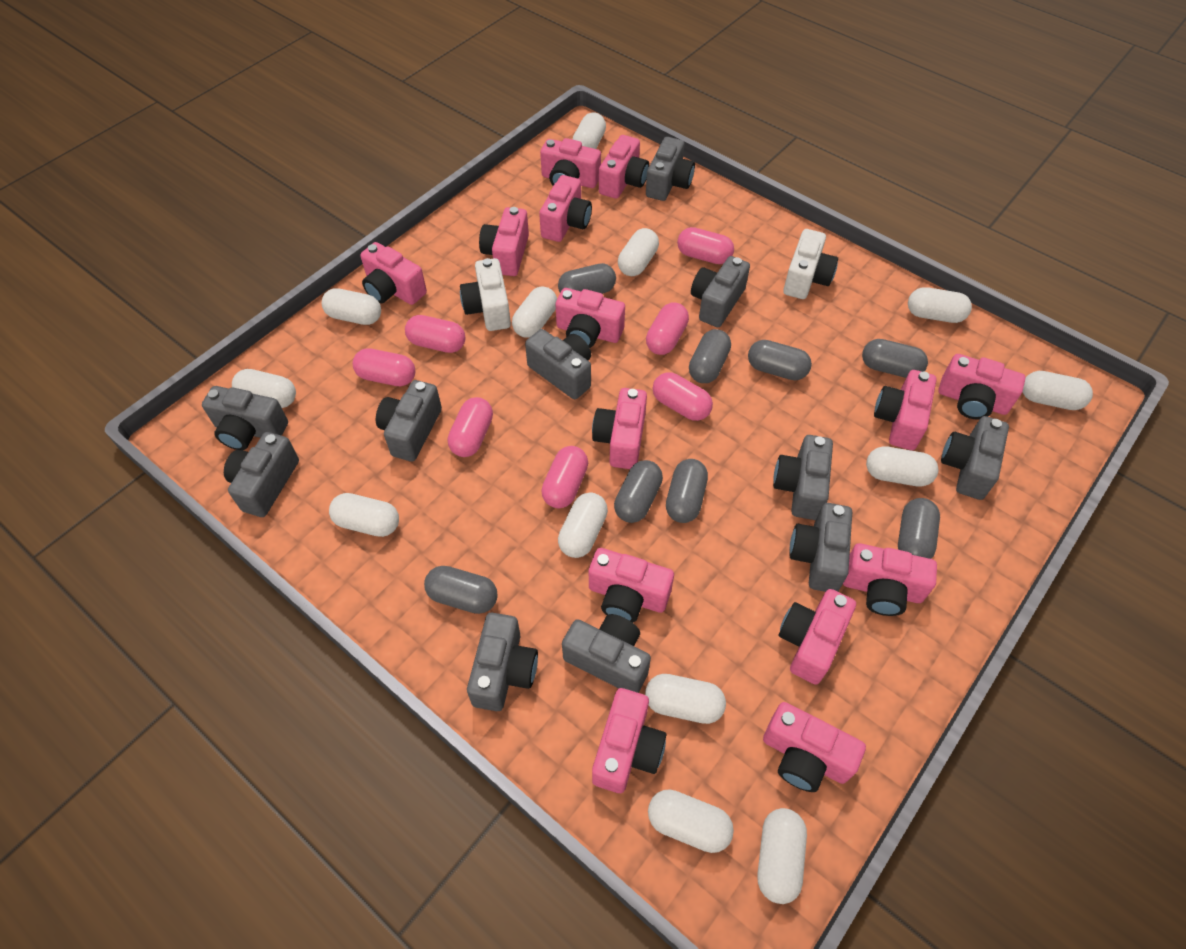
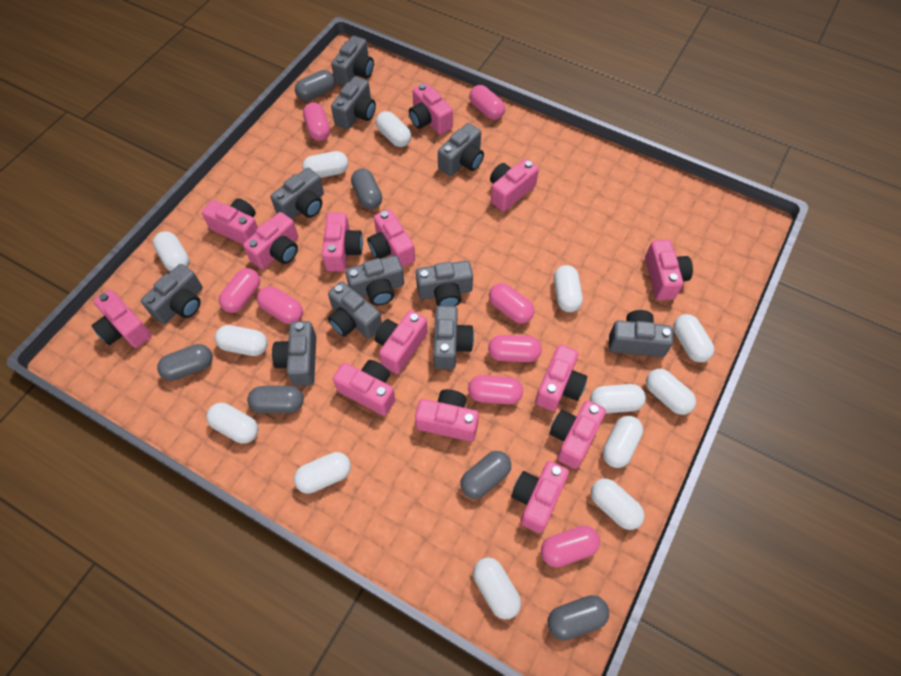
grey capsule: 8 -> 6
pink capsule: 7 -> 8
white camera: 2 -> 0

